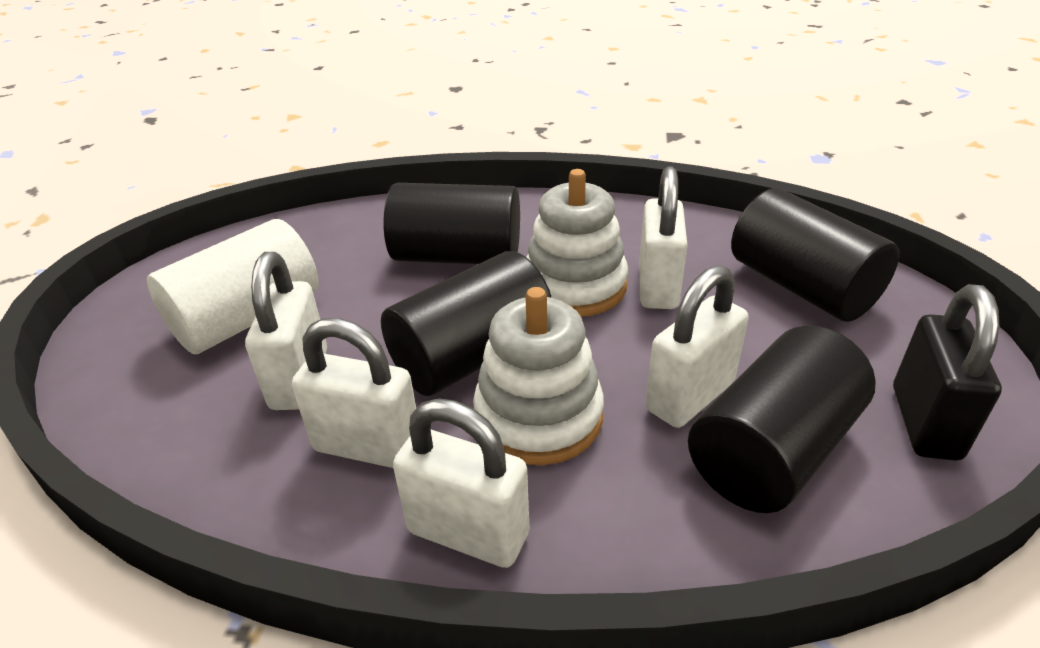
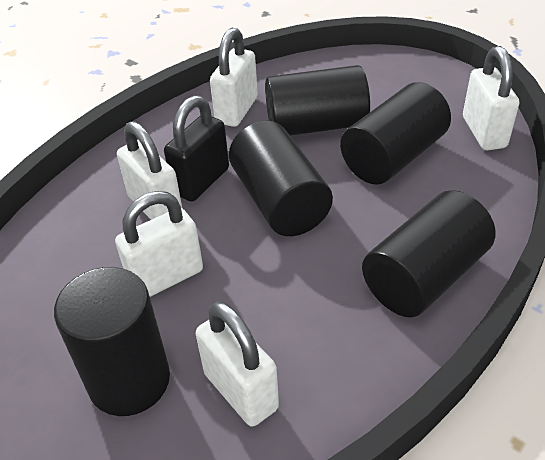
black cylinder: 4 -> 5
white cylinder: 1 -> 0
white stacking toy: 2 -> 0

